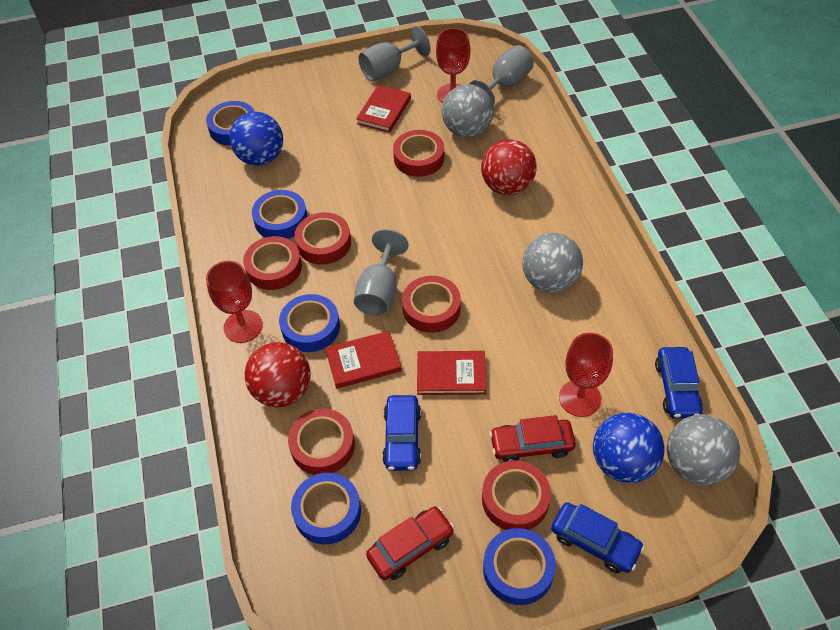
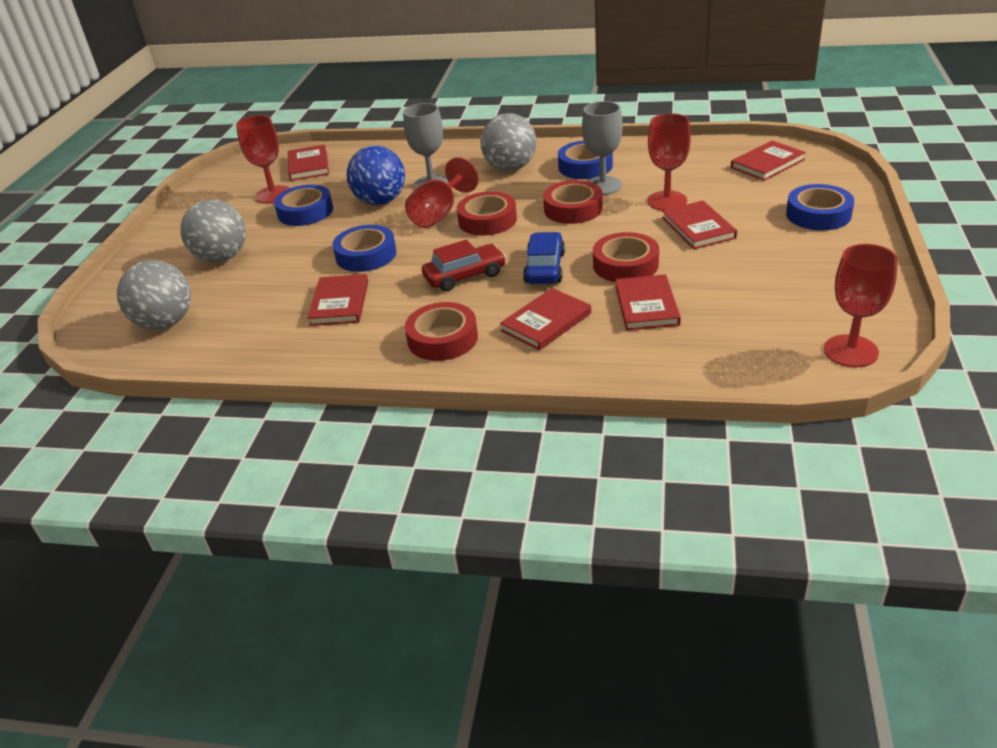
blue ball: 2 -> 1
blue car: 3 -> 1
blue tape: 5 -> 4
grey goblet: 3 -> 2
red ball: 2 -> 0
red book: 3 -> 6
red car: 2 -> 1
red goblet: 3 -> 4
red tape: 6 -> 4

